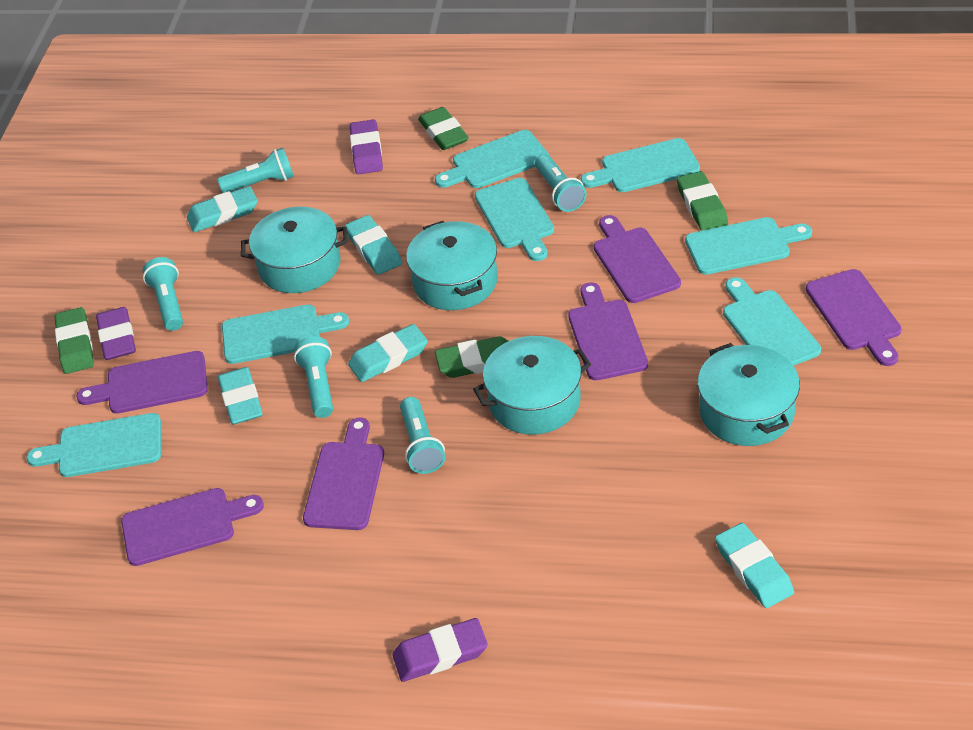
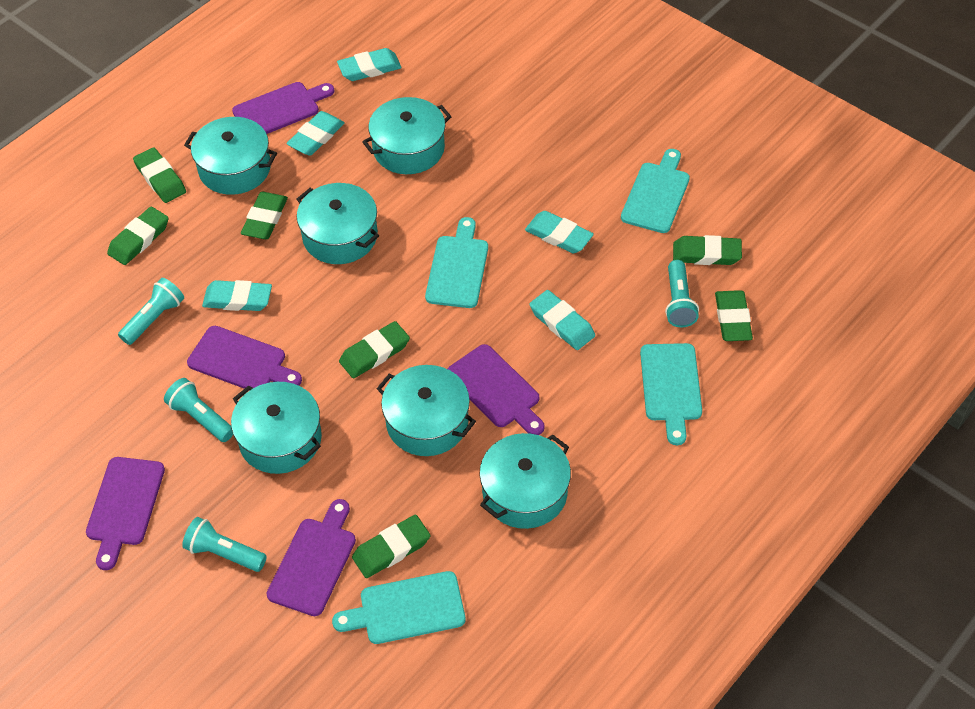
green eraser: 4 -> 7
purple cutting board: 6 -> 5
purple eraser: 3 -> 0
turquoise cutting board: 7 -> 4
turquoise flashlight: 5 -> 4
turquoise pot: 4 -> 6

